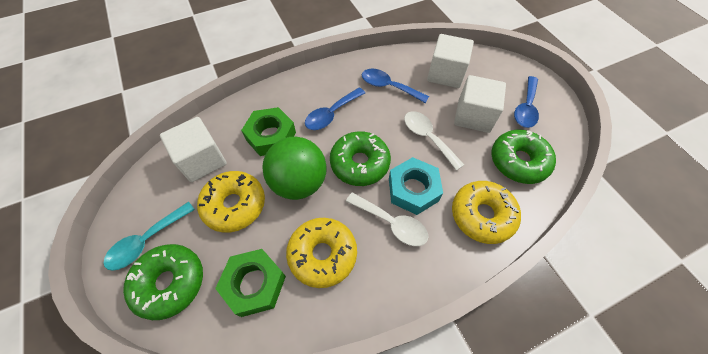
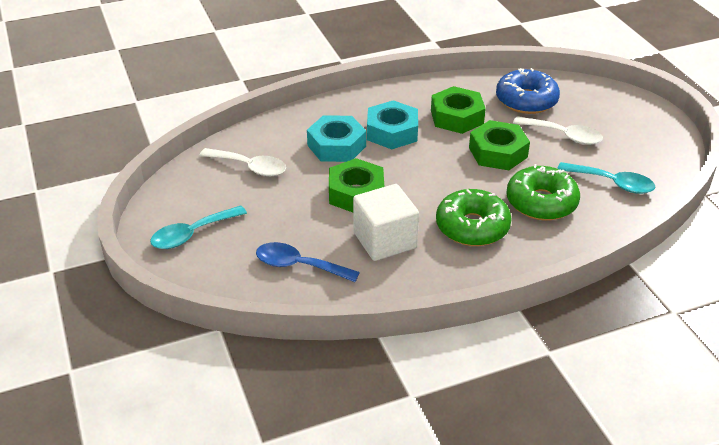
blue donut: 0 -> 1
blue spoon: 3 -> 1
green ball: 1 -> 0
green donut: 3 -> 2
green nut: 2 -> 3
turquoise nut: 1 -> 2
turquoise spoon: 1 -> 2
white cube: 3 -> 1
yellow donut: 3 -> 0

